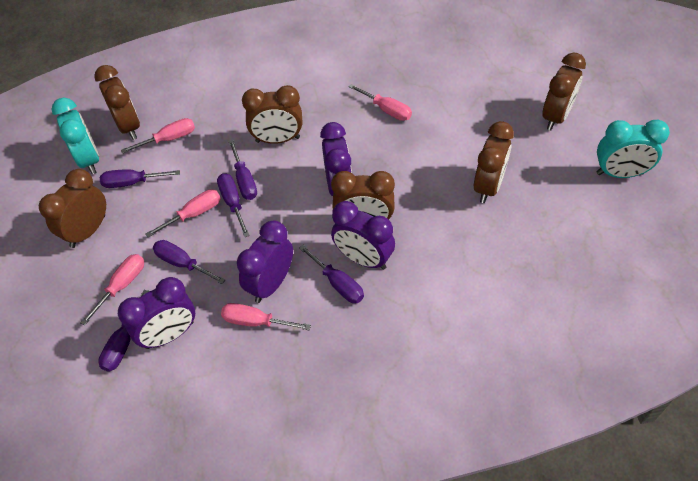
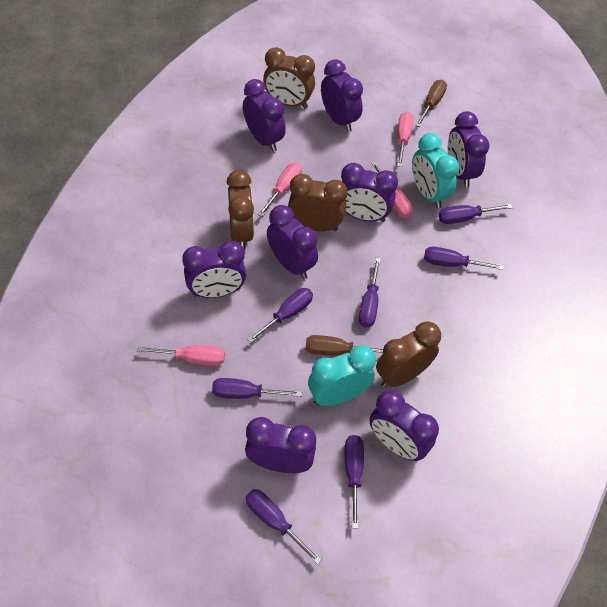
brown clock: 6 -> 4
brown screwdriver: 0 -> 2
pink screwdriver: 5 -> 4
purple clock: 4 -> 8
purple screwdriver: 6 -> 7

